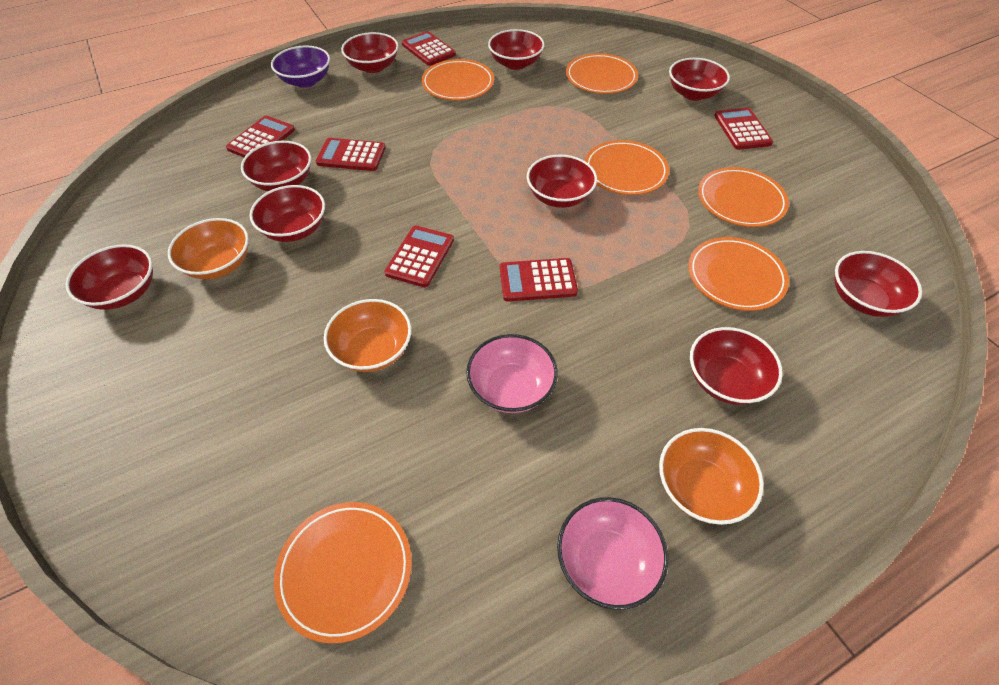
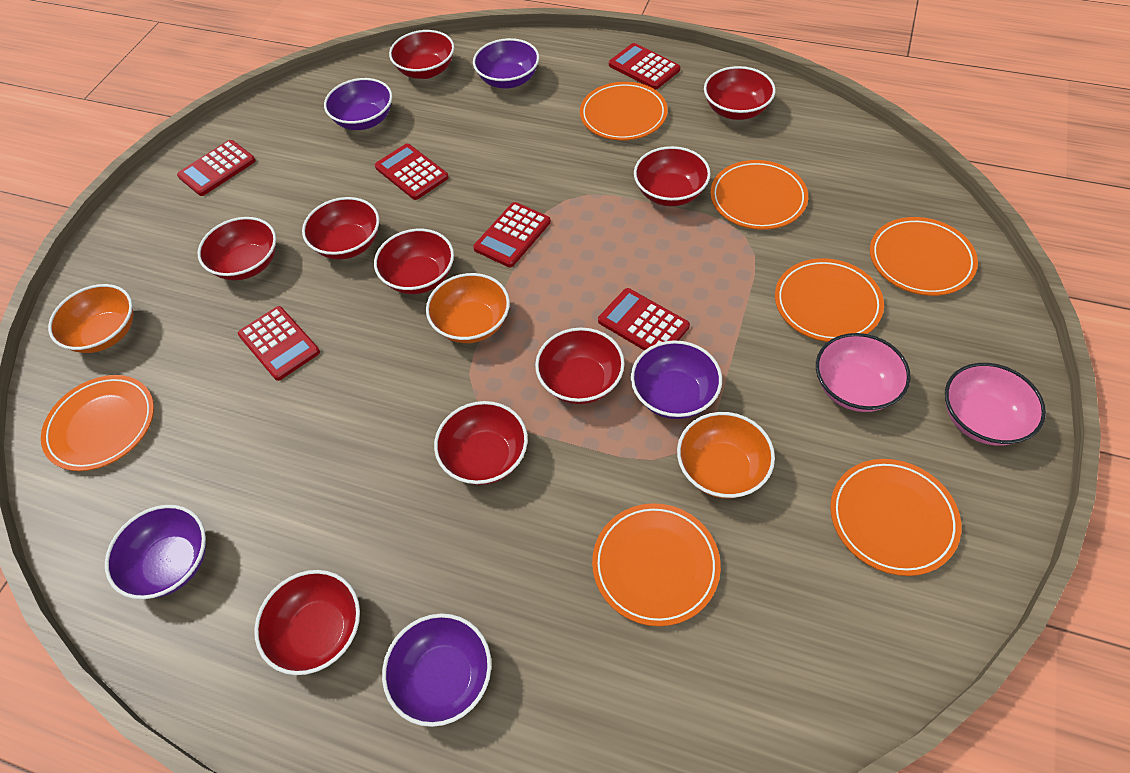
orange plate: 6 -> 7
purple bowl: 1 -> 5

